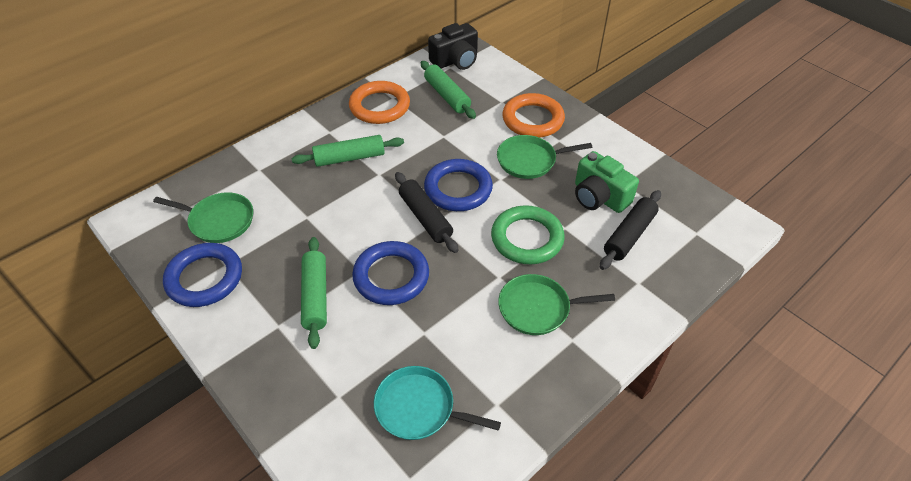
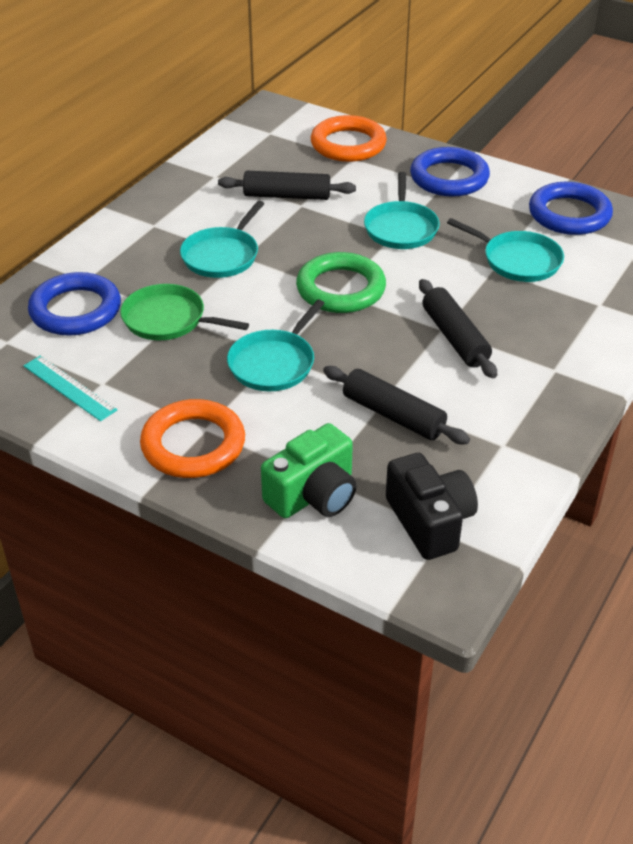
black rolling pin: 2 -> 3
green pan: 3 -> 1
green rolling pin: 3 -> 0
turquoise pan: 1 -> 4
turquoise ruler: 0 -> 1

